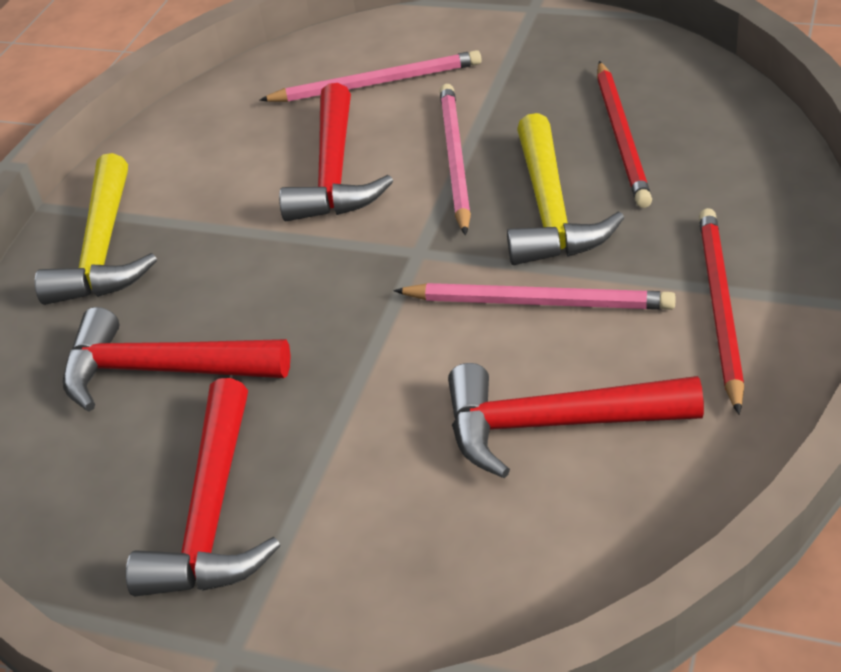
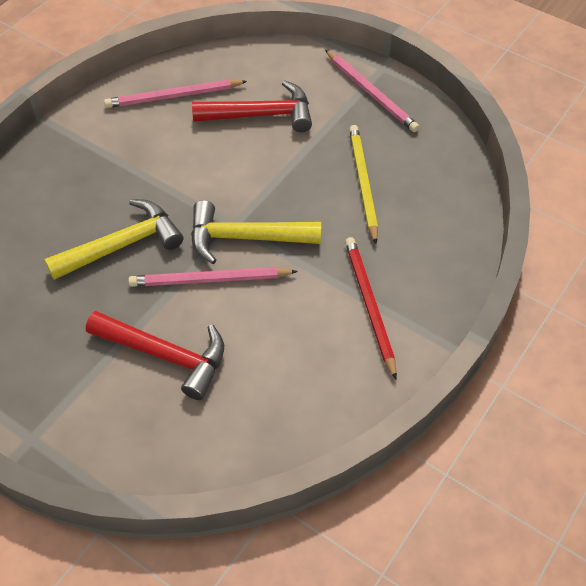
red hammer: 4 -> 2
red pencil: 2 -> 1
yellow pencil: 0 -> 1

